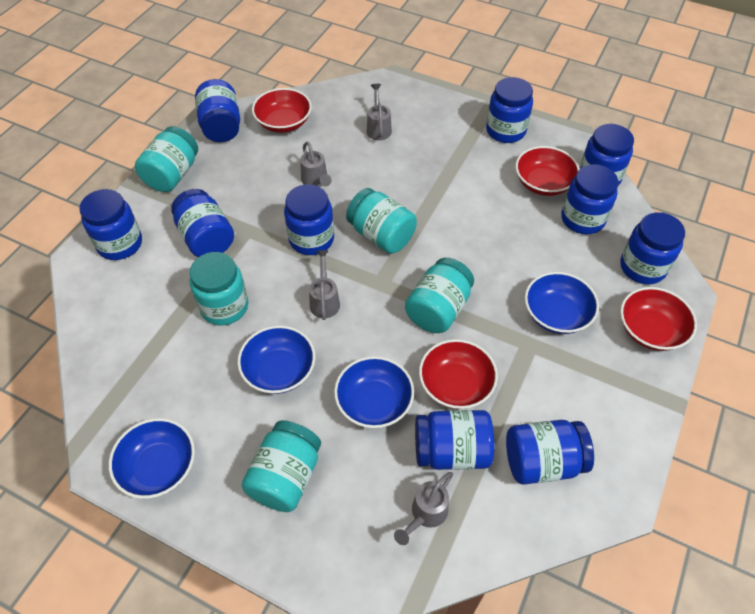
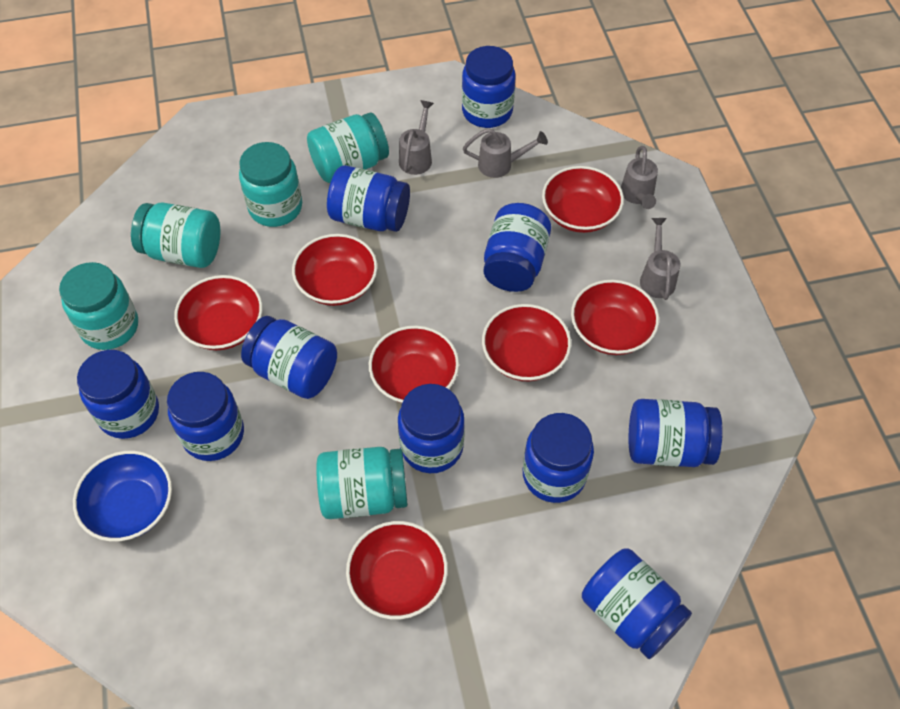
blue bowl: 4 -> 1
red bowl: 4 -> 7

